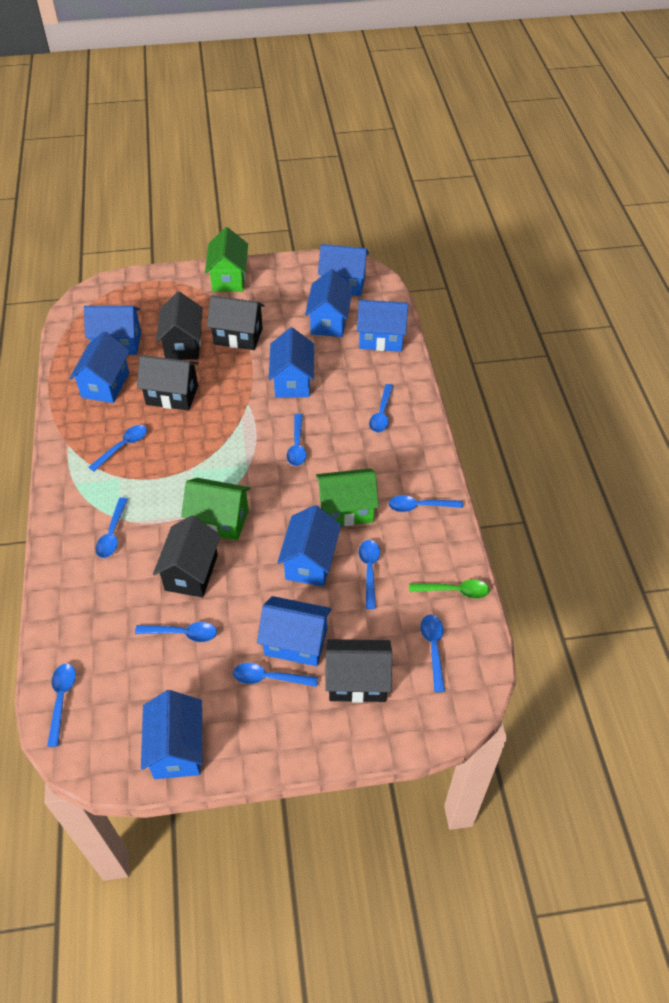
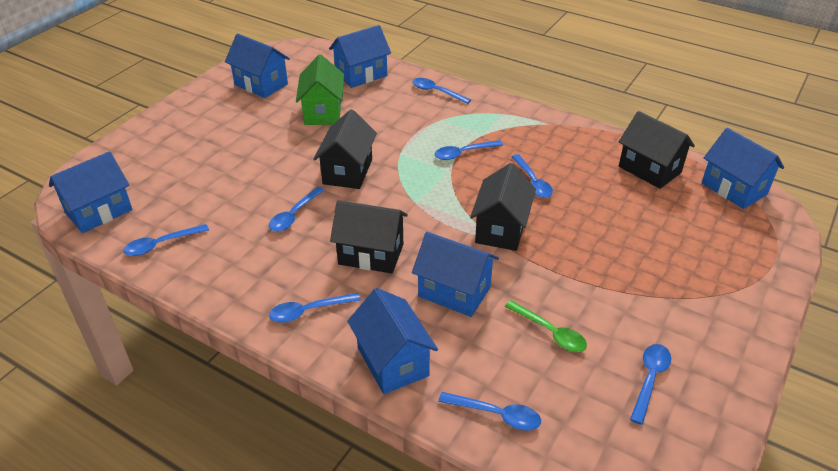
black house: 5 -> 4
blue house: 9 -> 6
blue spoon: 10 -> 8
green house: 3 -> 1

